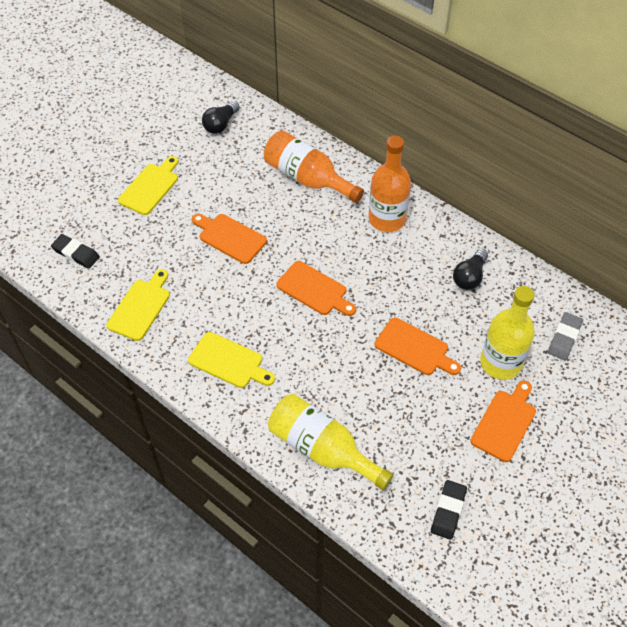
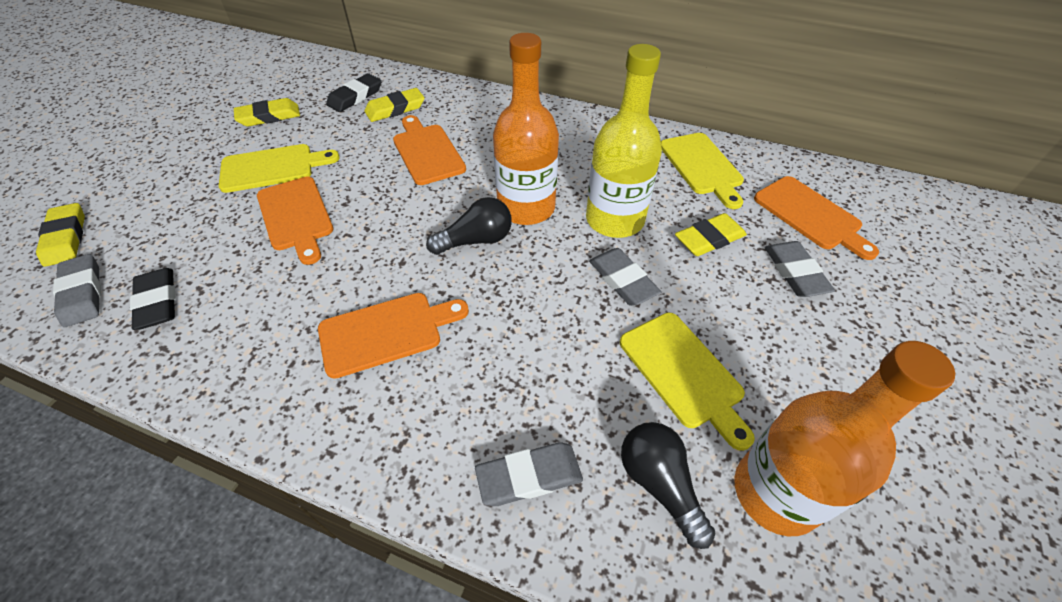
grey eraser: 1 -> 4
yellow bottle: 2 -> 1
yellow eraser: 0 -> 4

